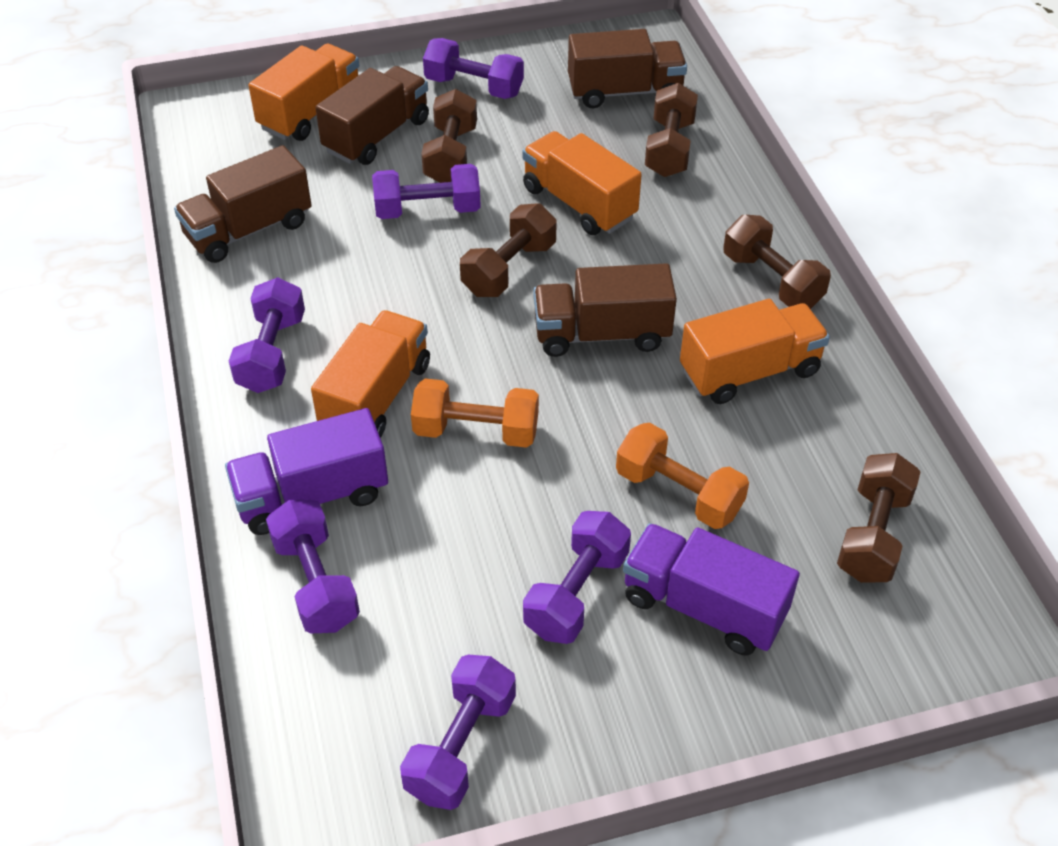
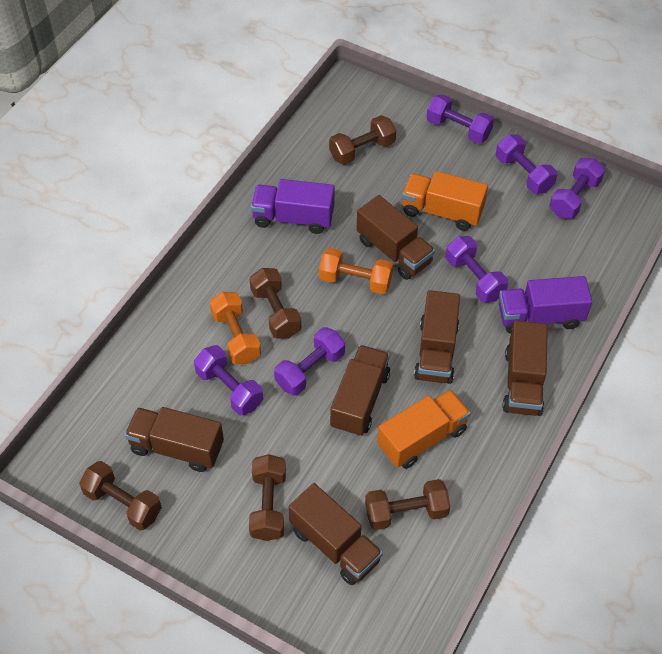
brown truck: 4 -> 6
orange truck: 4 -> 2

